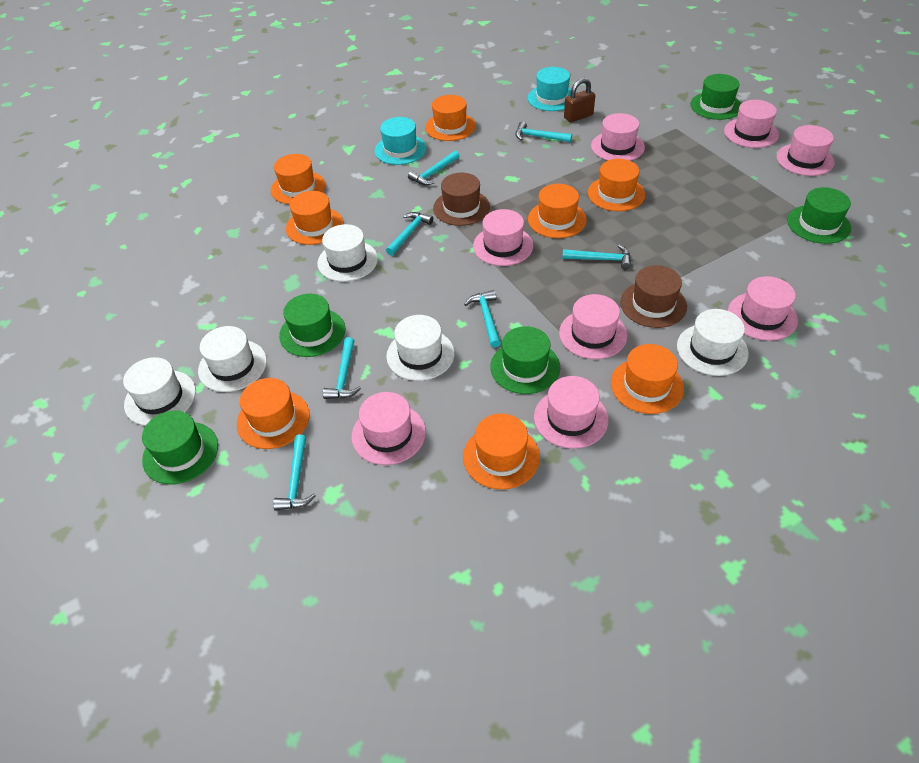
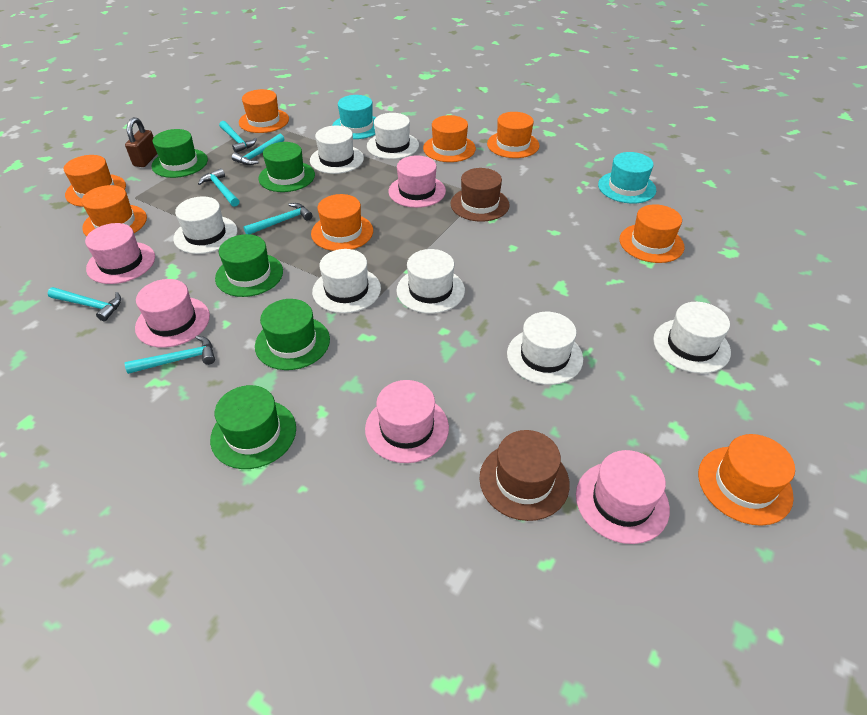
pink hat: 8 -> 5
turquoise hammer: 7 -> 6
white hat: 5 -> 7

